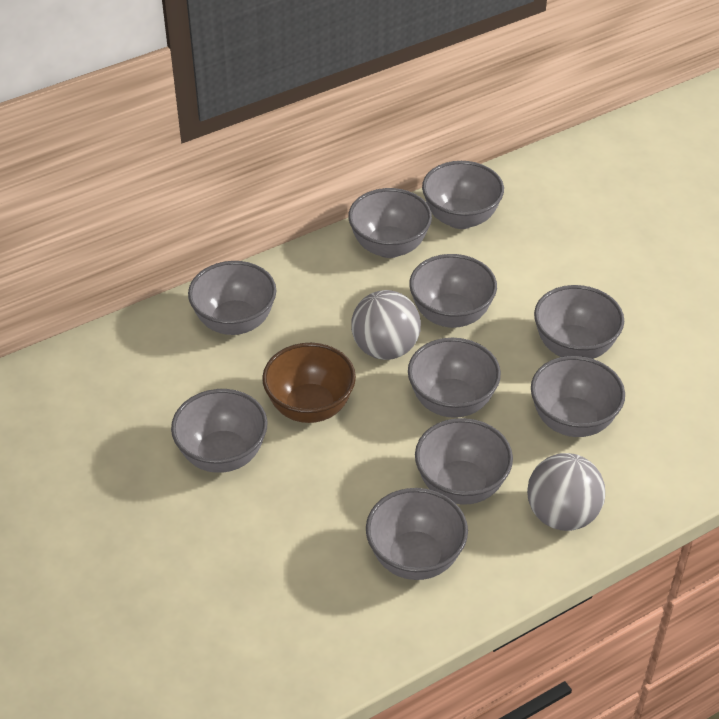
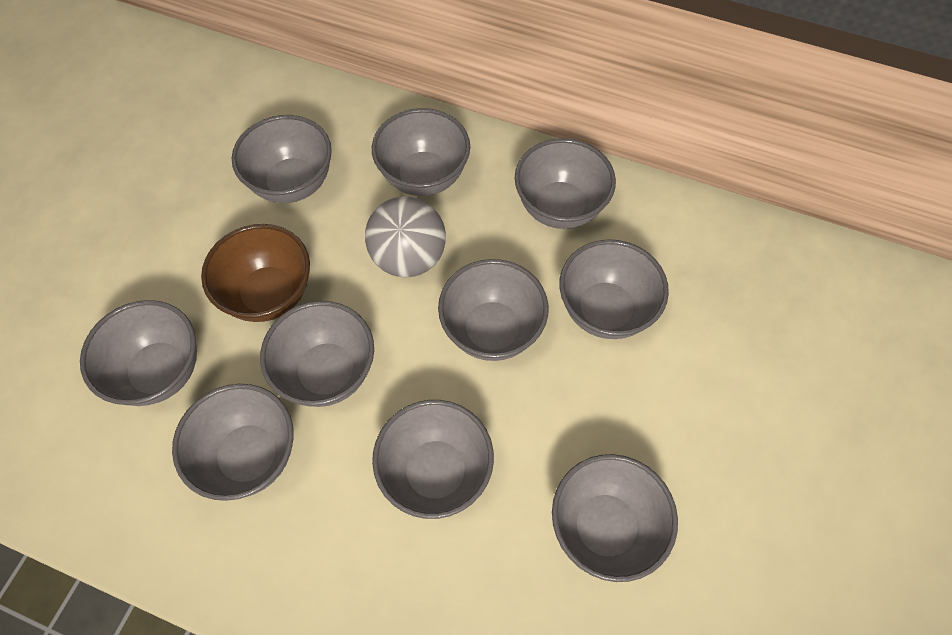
grey ball: 2 -> 1

